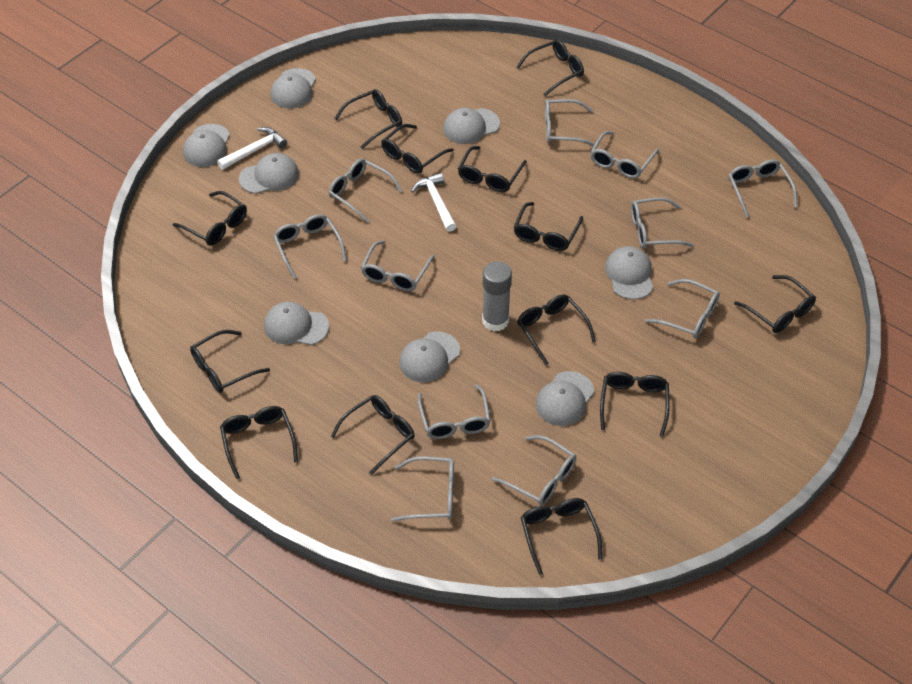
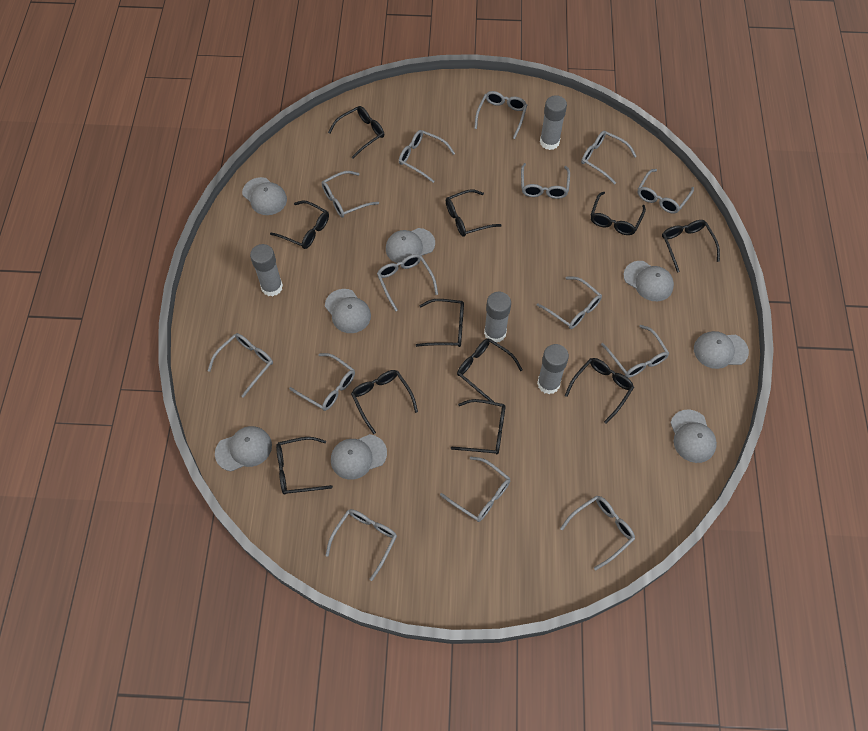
black glasses: 13 -> 11
grey glasses: 11 -> 14
grey glue stick: 1 -> 4
white hammer: 2 -> 0

